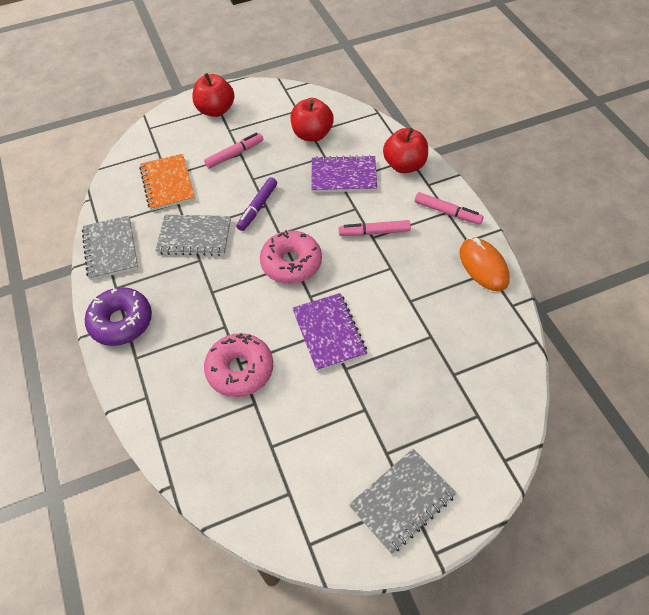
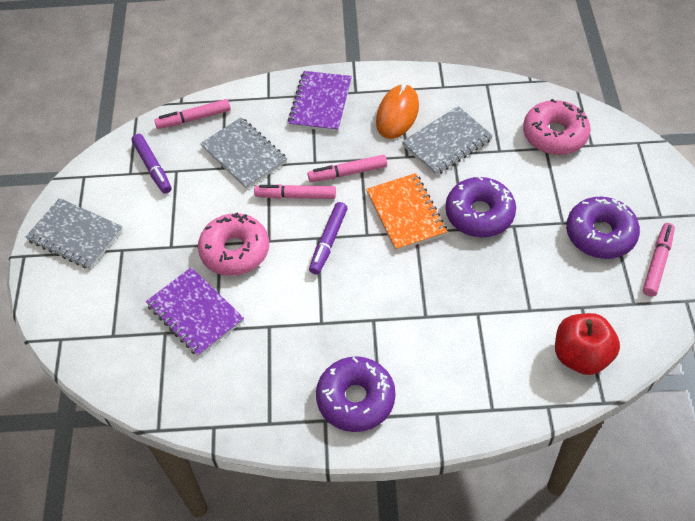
pink marker: 3 -> 4
purple donut: 1 -> 3
purple marker: 1 -> 2
red apple: 3 -> 1

